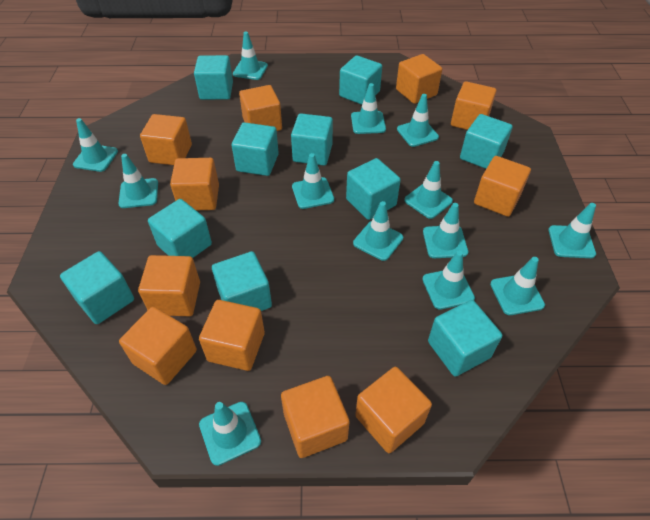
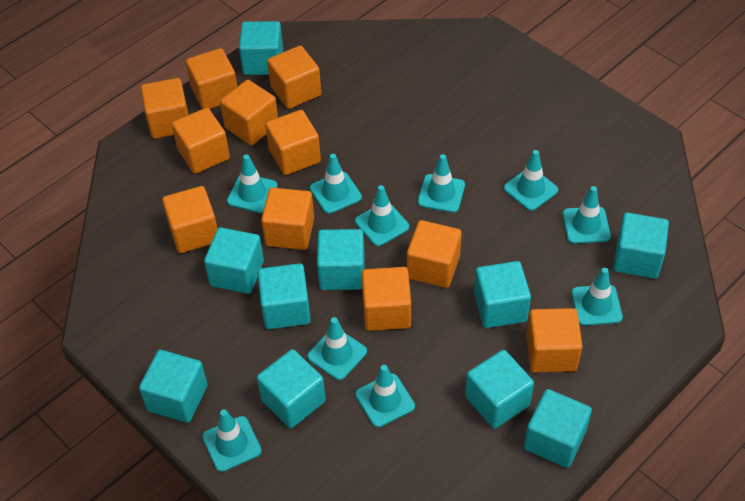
turquoise traffic cone: 13 -> 10

